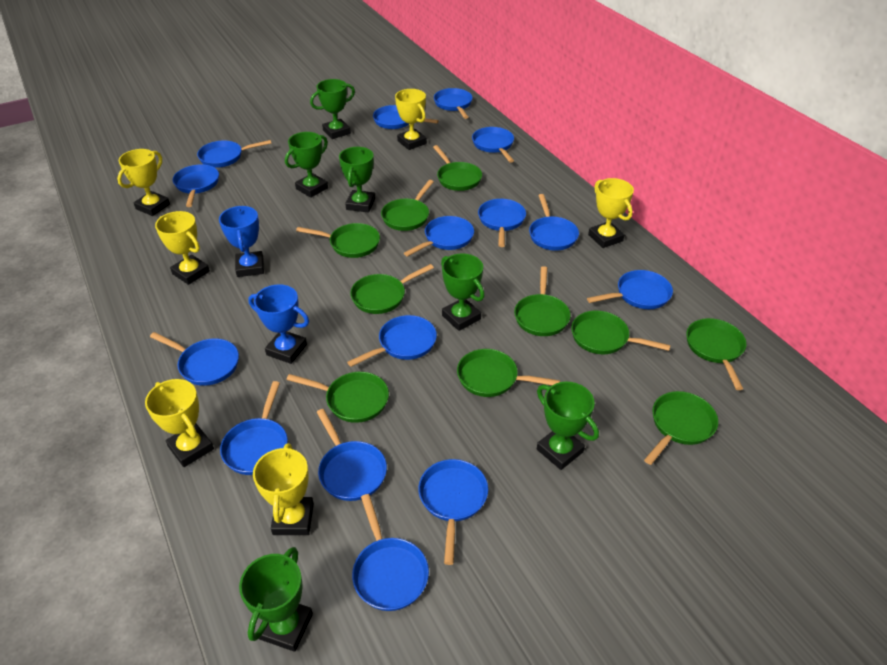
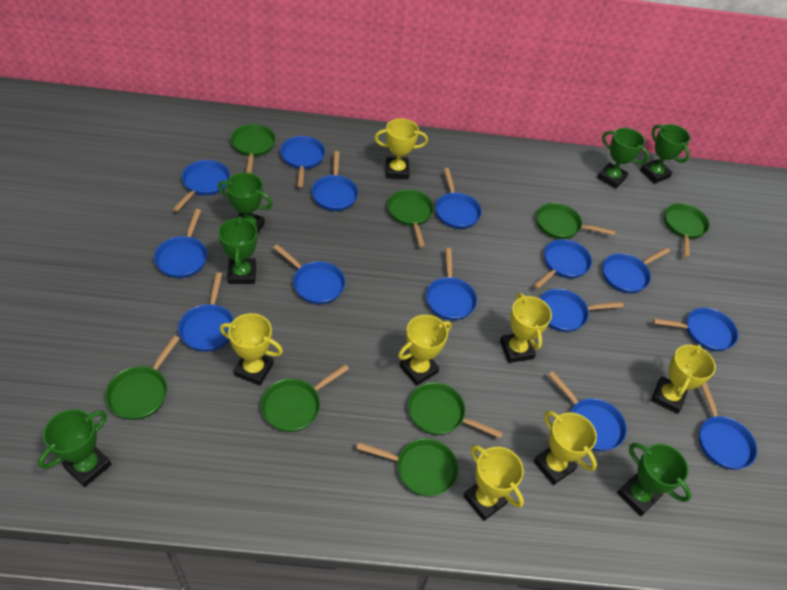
blue pan: 15 -> 14
blue trophy: 2 -> 0
green pan: 10 -> 8
yellow trophy: 6 -> 7

